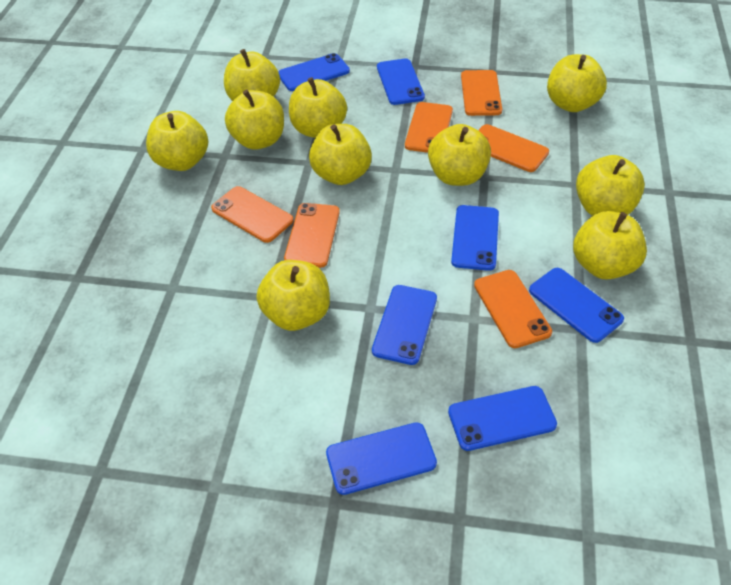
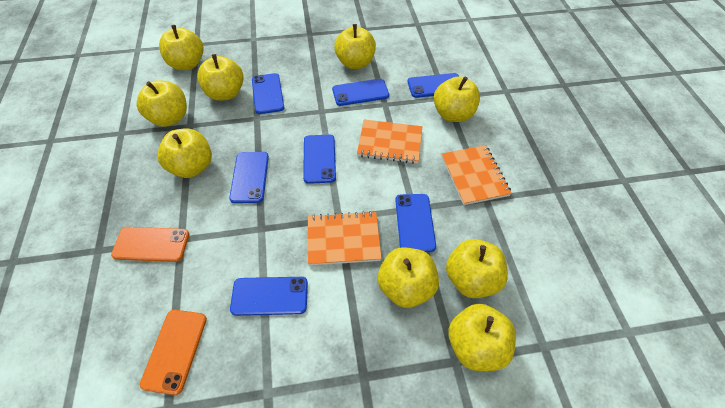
orange notebook: 0 -> 3
orange phone: 6 -> 2
yellow apple: 10 -> 9

